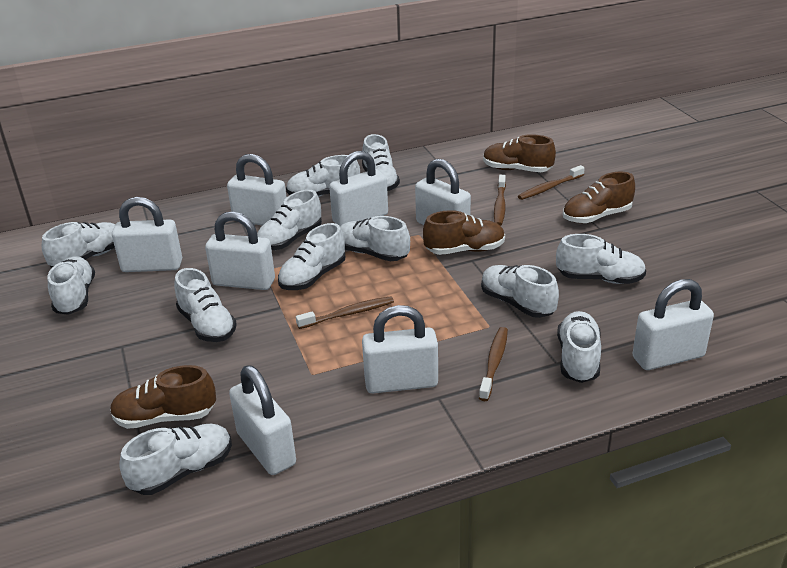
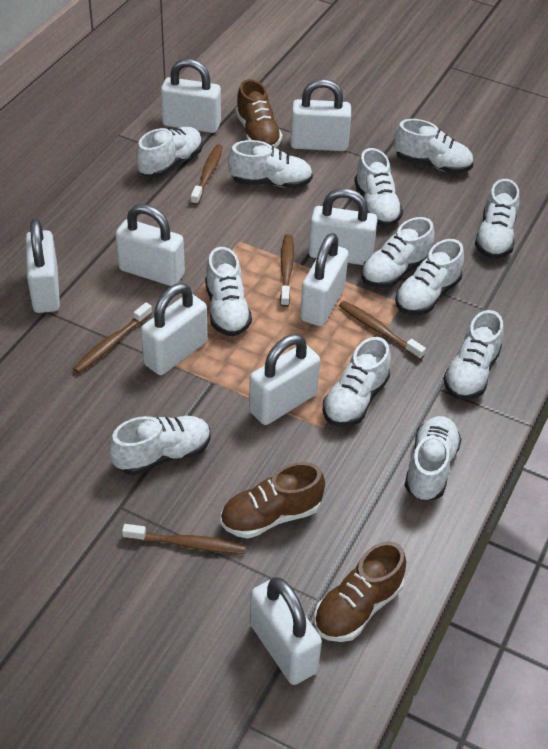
brown shoe: 4 -> 3
brown toothbrush: 4 -> 5
white padlock: 8 -> 9

